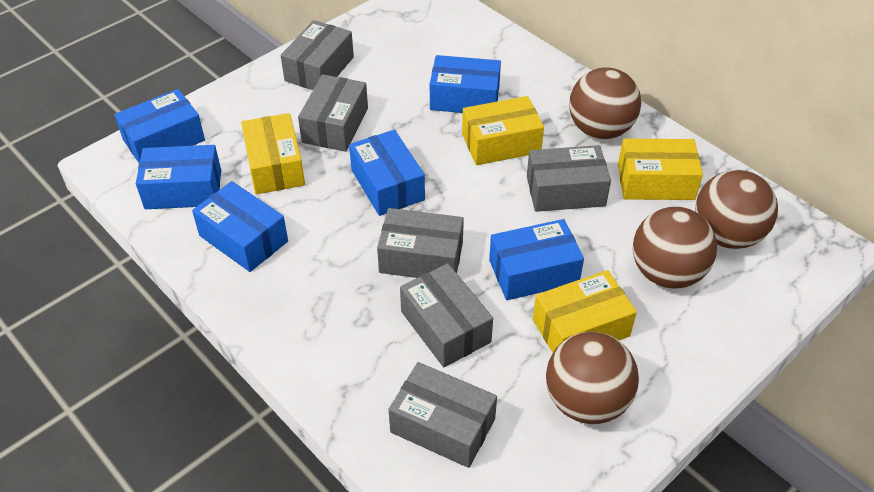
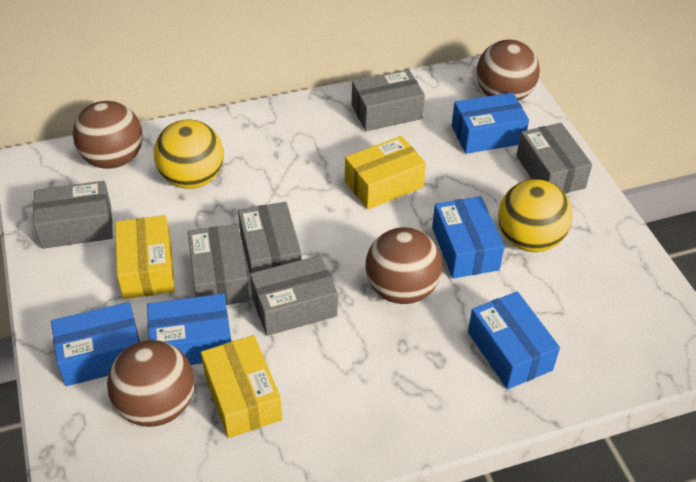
blue box: 6 -> 5
yellow ball: 0 -> 2
yellow box: 4 -> 3

